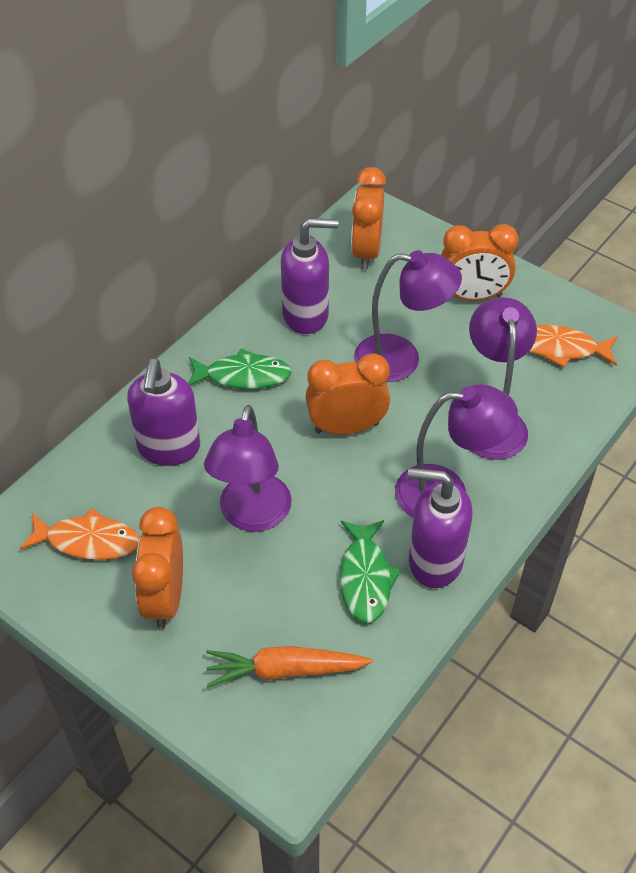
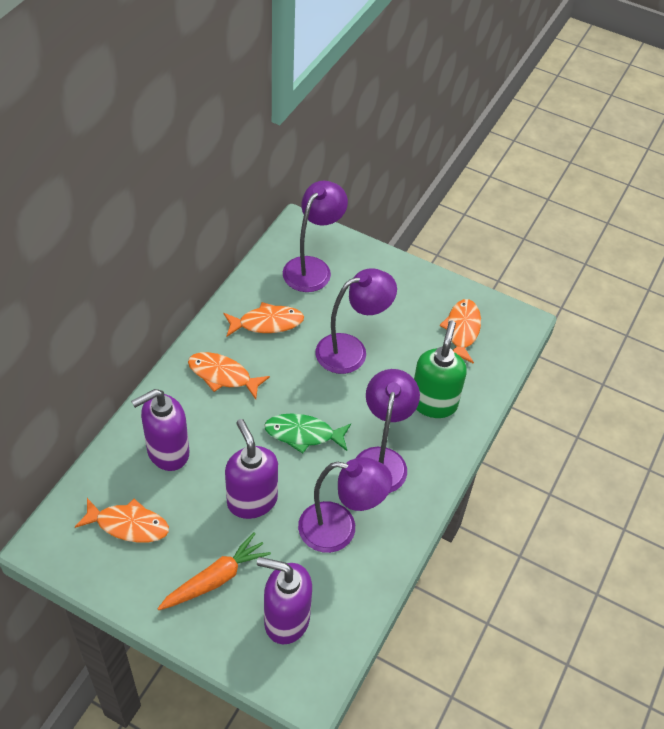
green fish: 2 -> 1
green soap dispenser: 0 -> 1
orange clock: 4 -> 0
orange fish: 2 -> 4

